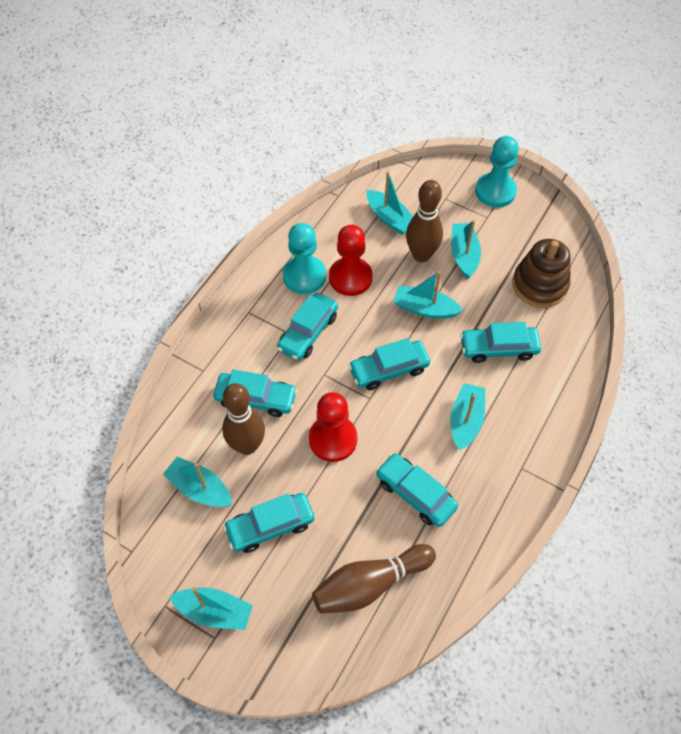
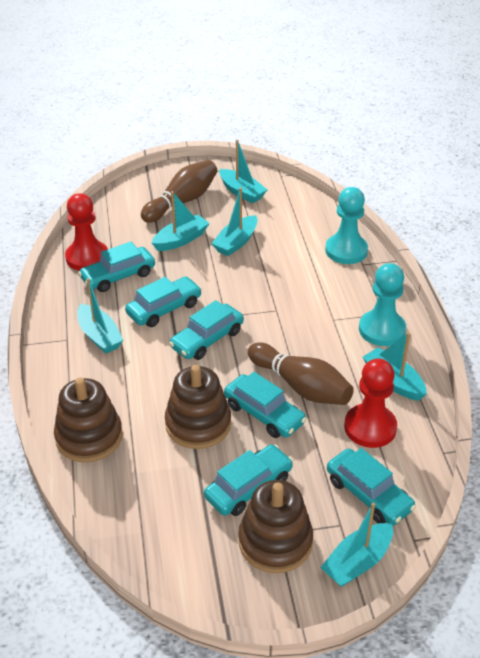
brown bowling pin: 3 -> 2
brown stacking toy: 1 -> 3

